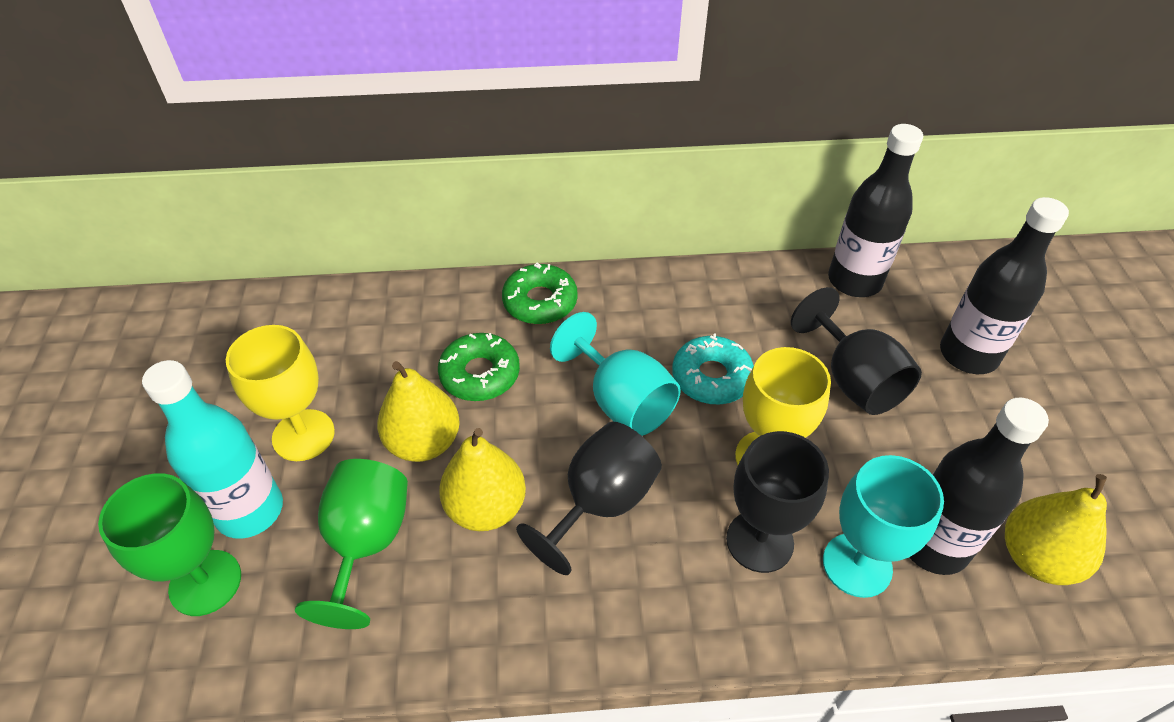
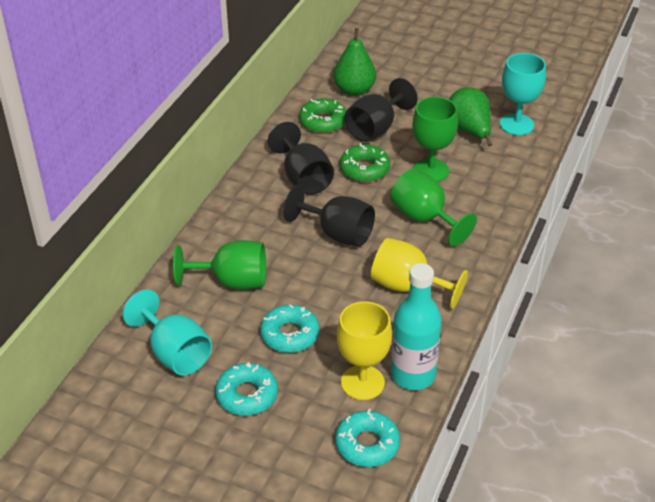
black bottle: 3 -> 0
green goblet: 2 -> 3
green pear: 0 -> 2
turquoise donut: 1 -> 3
yellow pear: 3 -> 0

